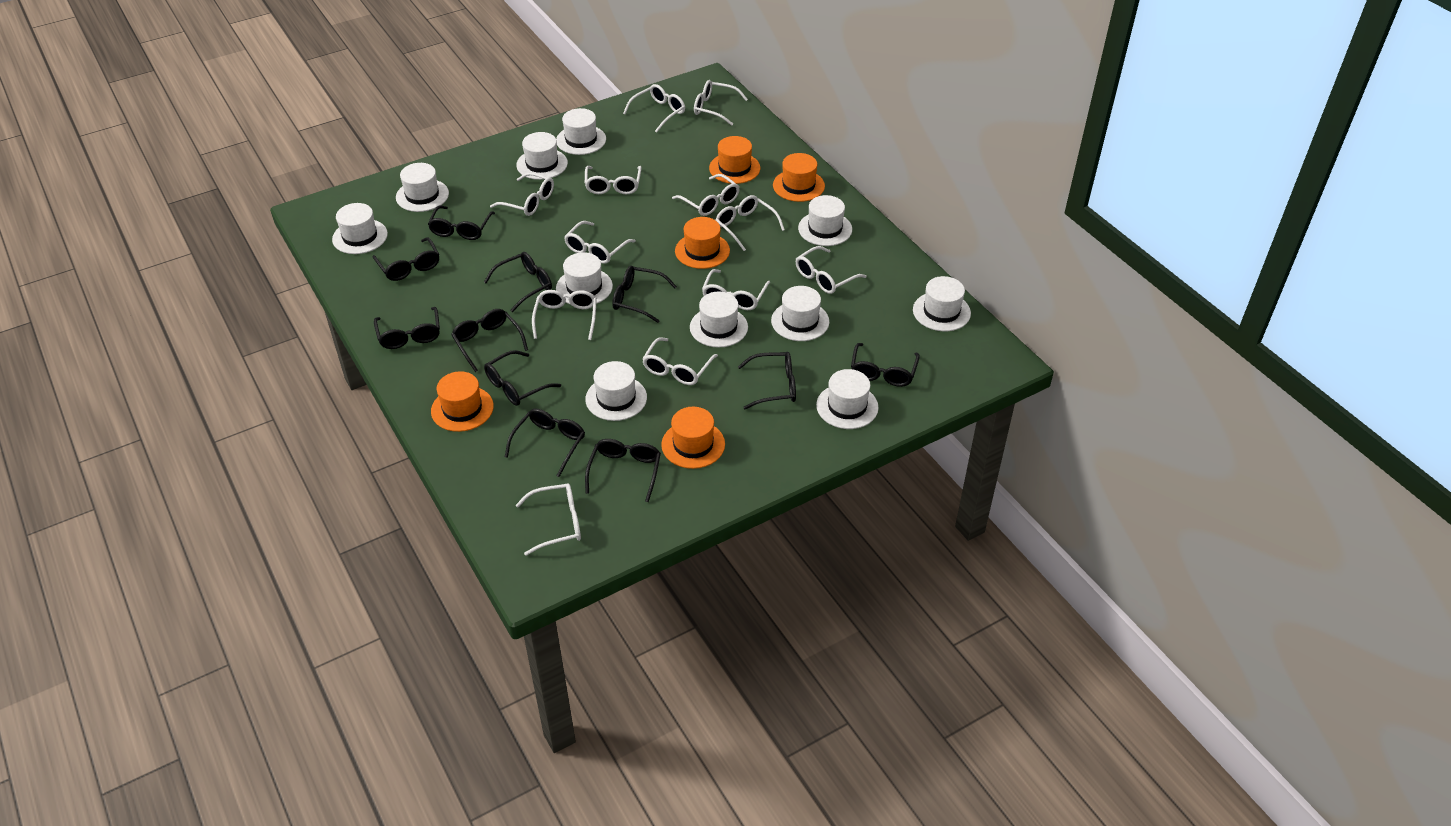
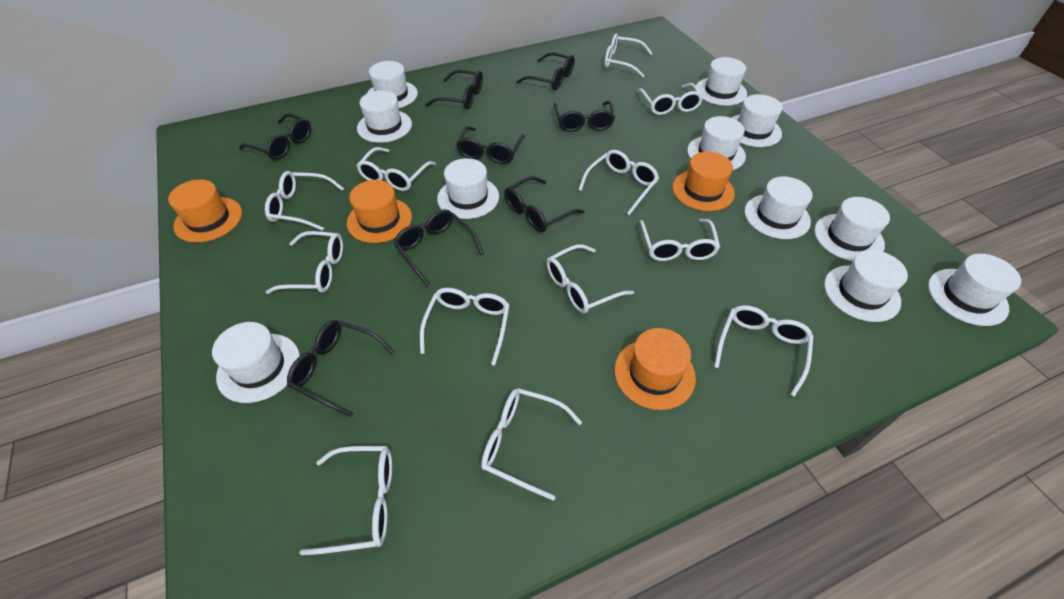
black glasses: 11 -> 8
orange hat: 5 -> 4

